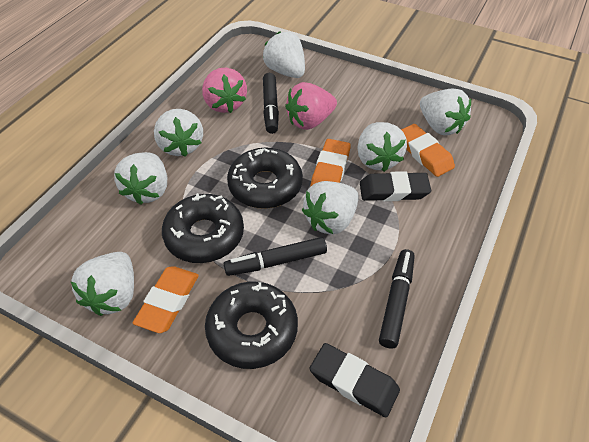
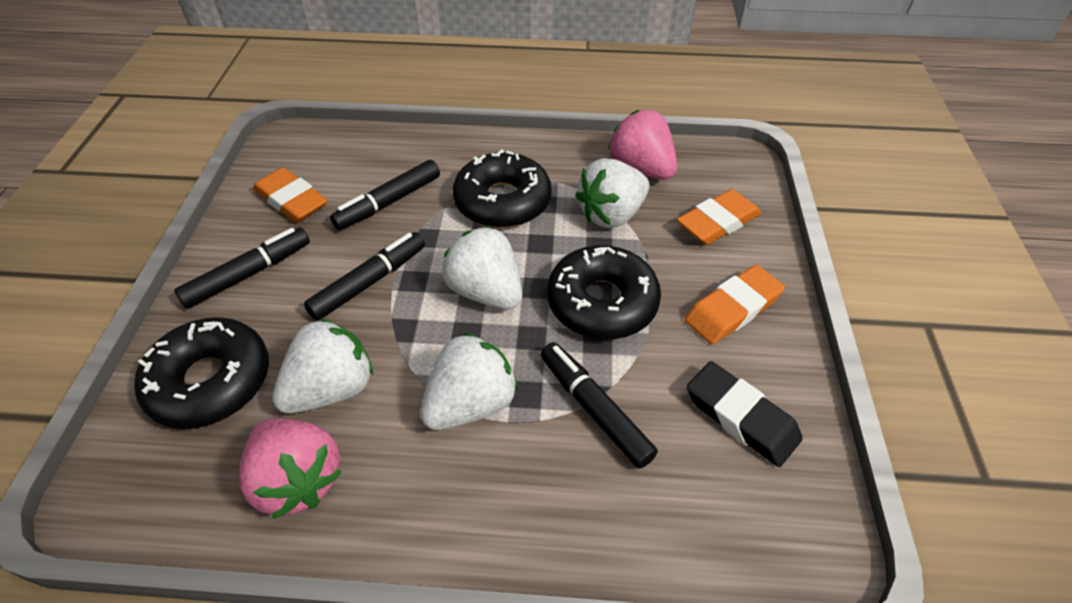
black eraser: 2 -> 1
black marker: 3 -> 4
white strawberry: 7 -> 4

